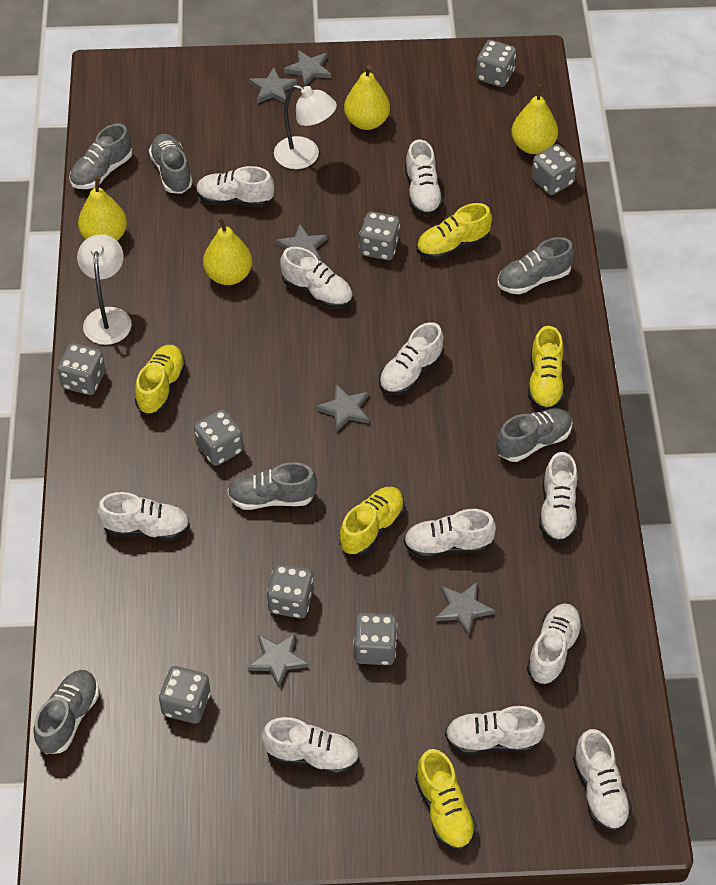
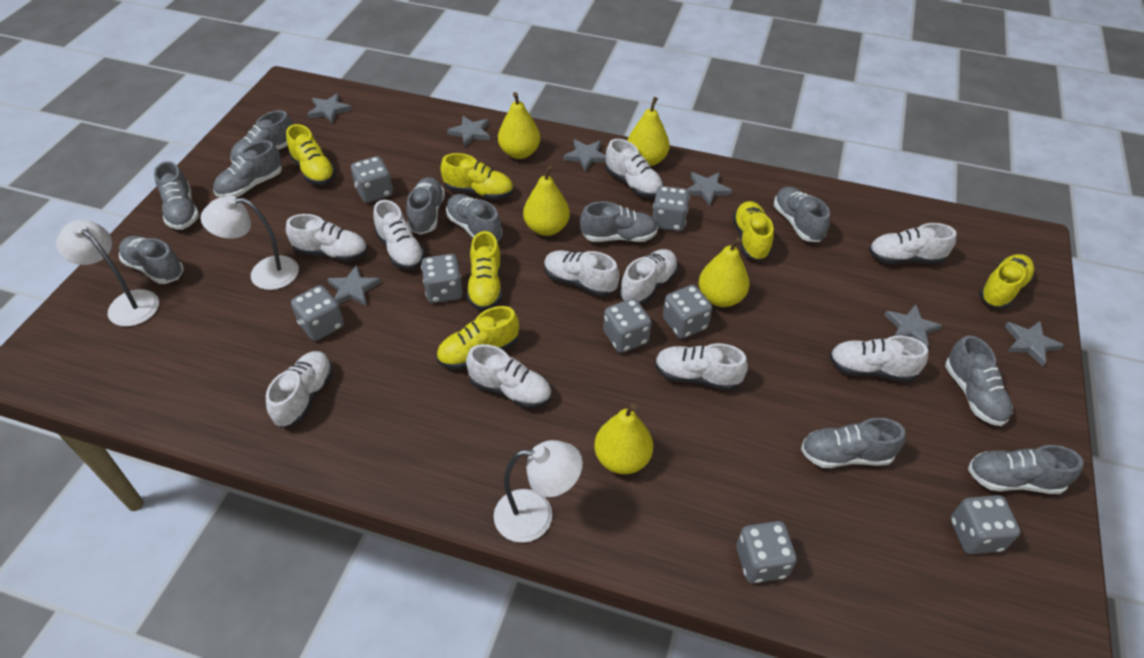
grey shoe: 6 -> 11
grey star: 6 -> 7
white lamp: 2 -> 3
white shoe: 11 -> 10
yellow pear: 4 -> 5
yellow shoe: 5 -> 6

